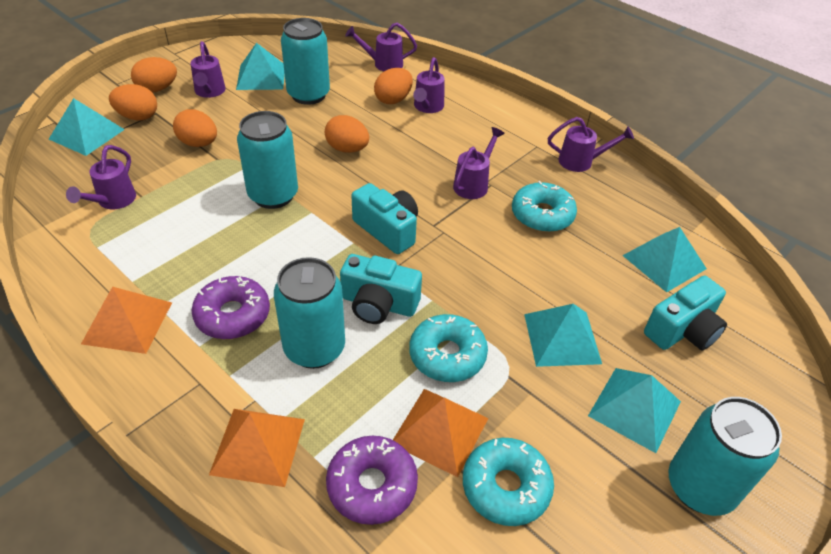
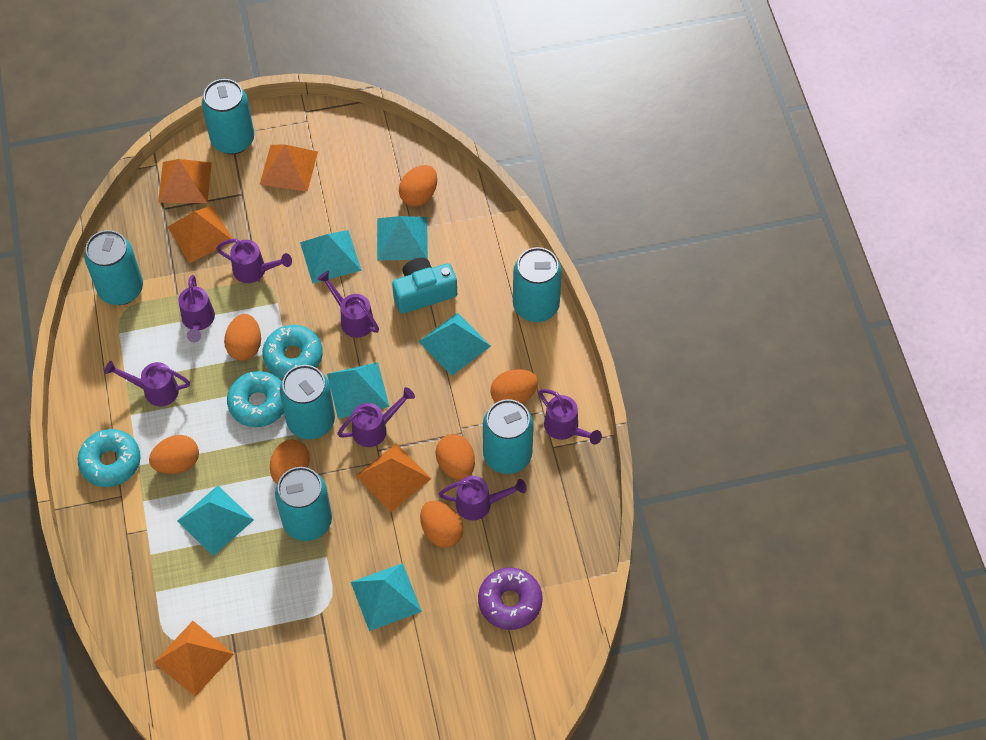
orange egg: 5 -> 7
orange pyramid: 3 -> 5
purple donut: 2 -> 1
purple watering can: 6 -> 7
turquoise camera: 3 -> 1
turquoise can: 4 -> 6
turquoise pyramid: 5 -> 6

